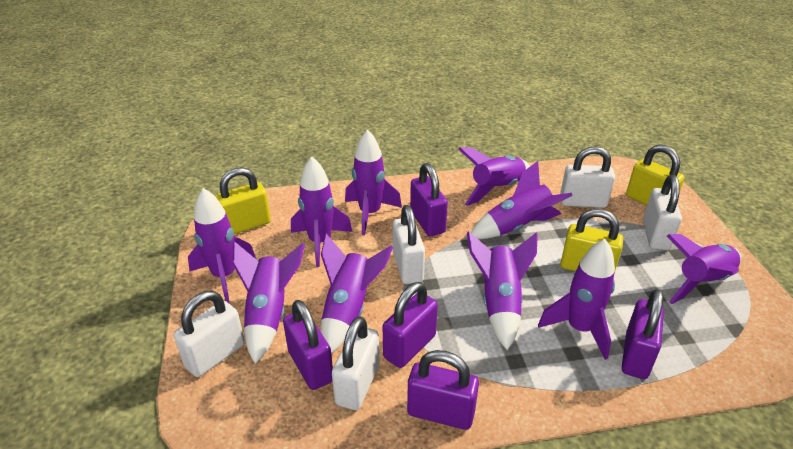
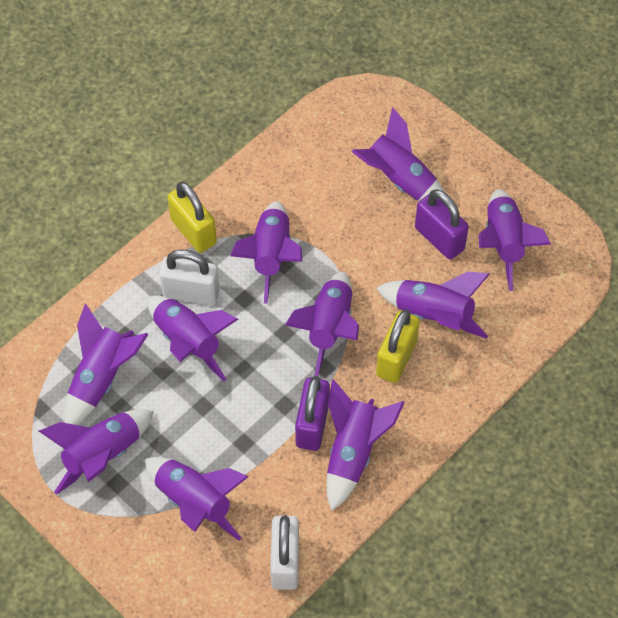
purple padlock: 5 -> 2
white padlock: 5 -> 2
yellow padlock: 3 -> 2

